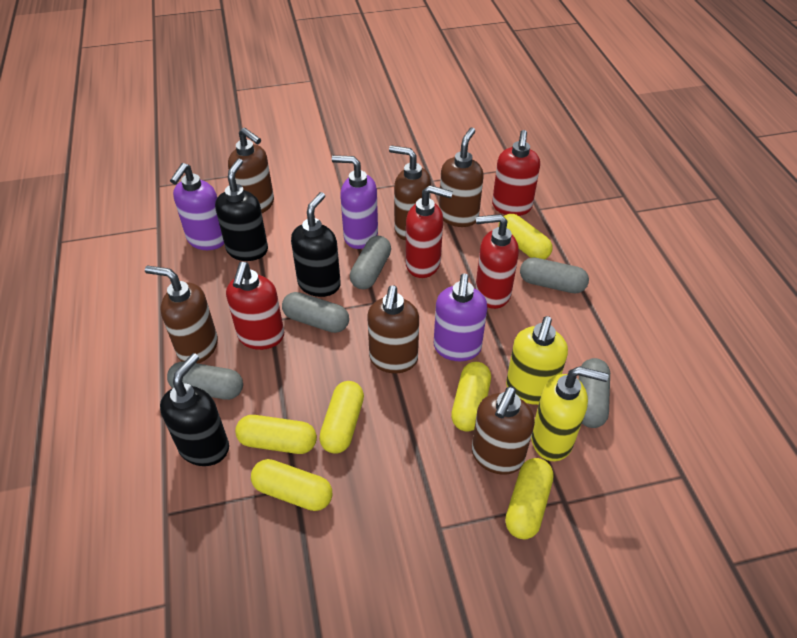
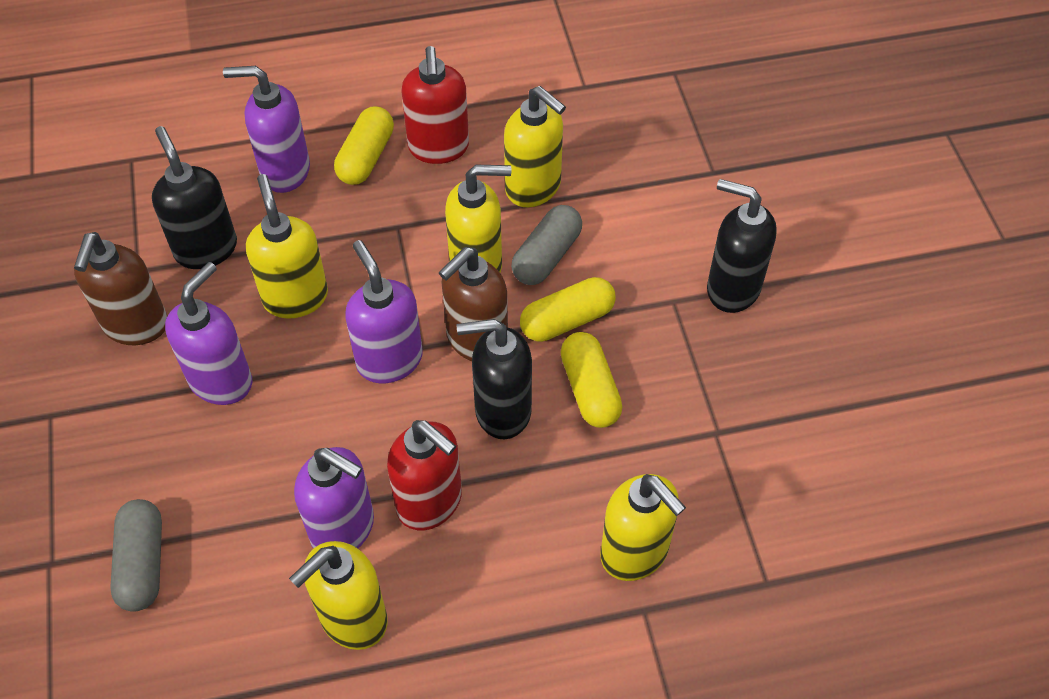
brown soap dispenser: 6 -> 2
grey capsule: 5 -> 2
purple soap dispenser: 3 -> 4
red soap dispenser: 4 -> 2
yellow capsule: 6 -> 3
yellow soap dispenser: 2 -> 5

